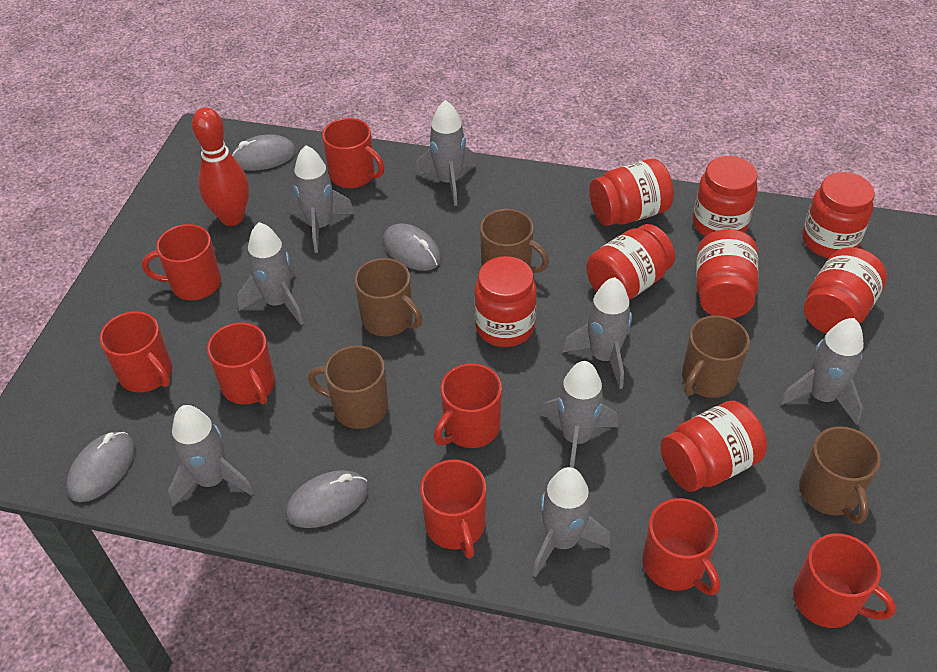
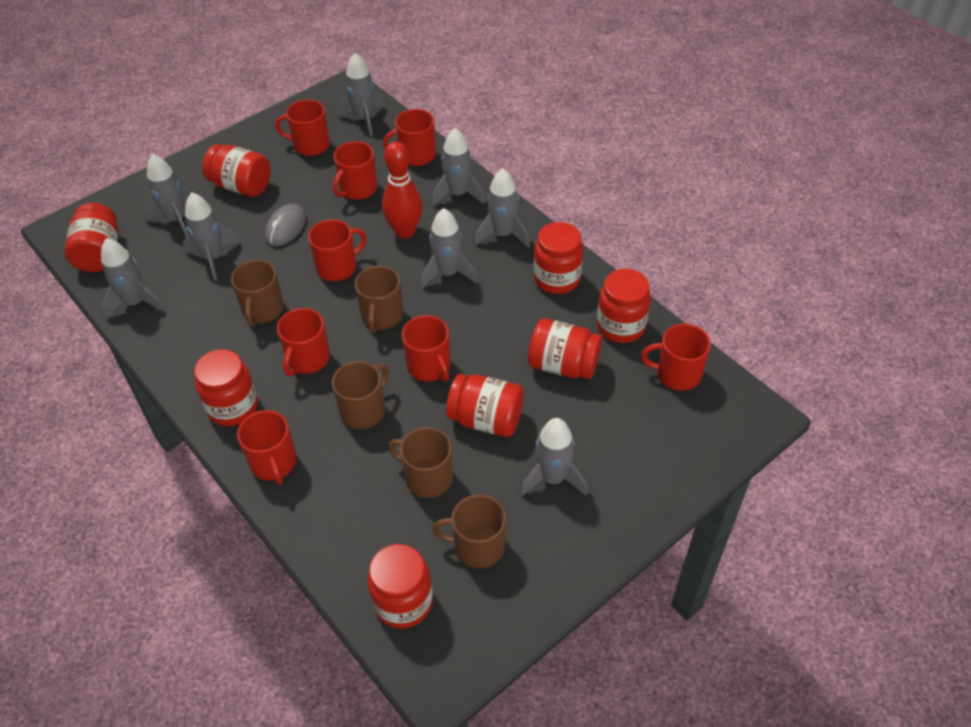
grey mouse: 4 -> 1

